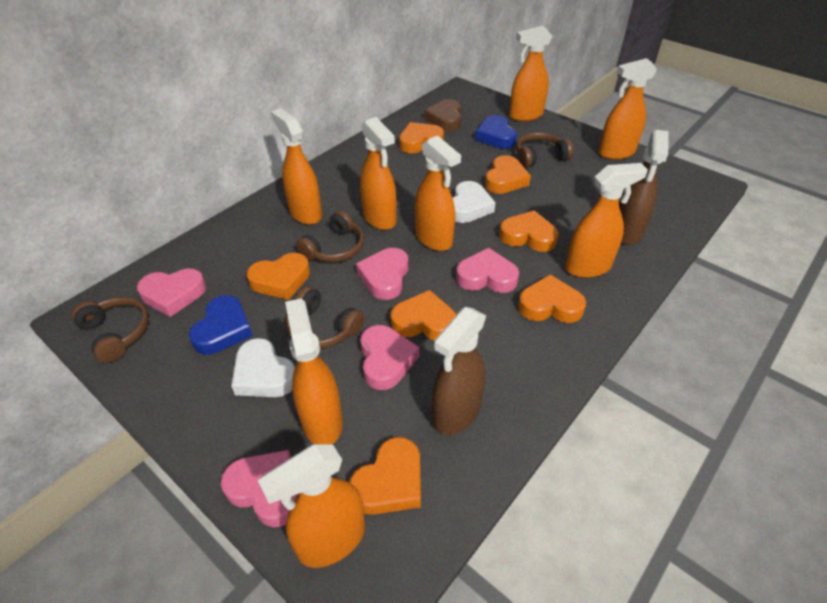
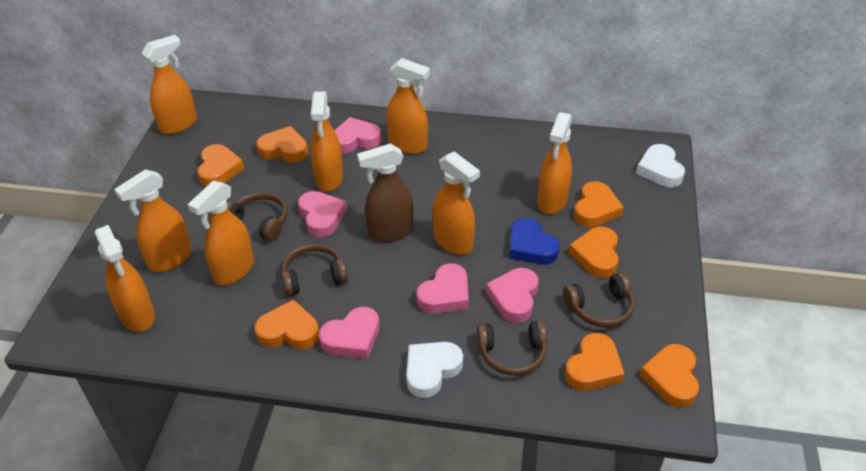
blue heart: 2 -> 1
brown heart: 1 -> 0
brown spray bottle: 2 -> 1

